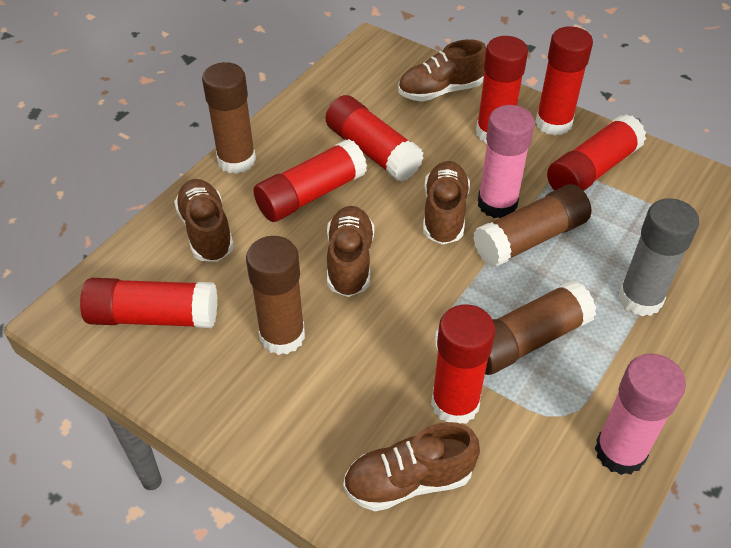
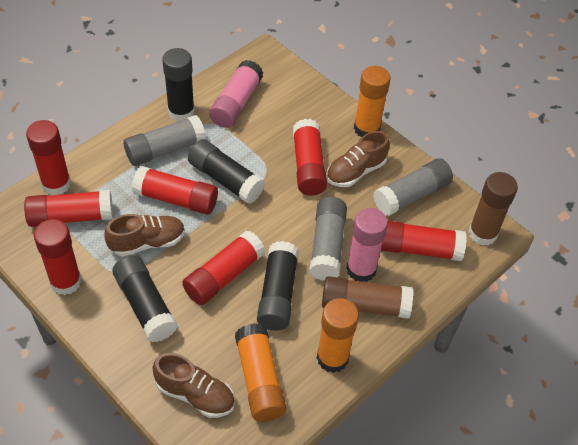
black glue stick: 0 -> 4
brown glue stick: 4 -> 2
brown shoe: 5 -> 3
grey glue stick: 1 -> 3
orange glue stick: 0 -> 3

